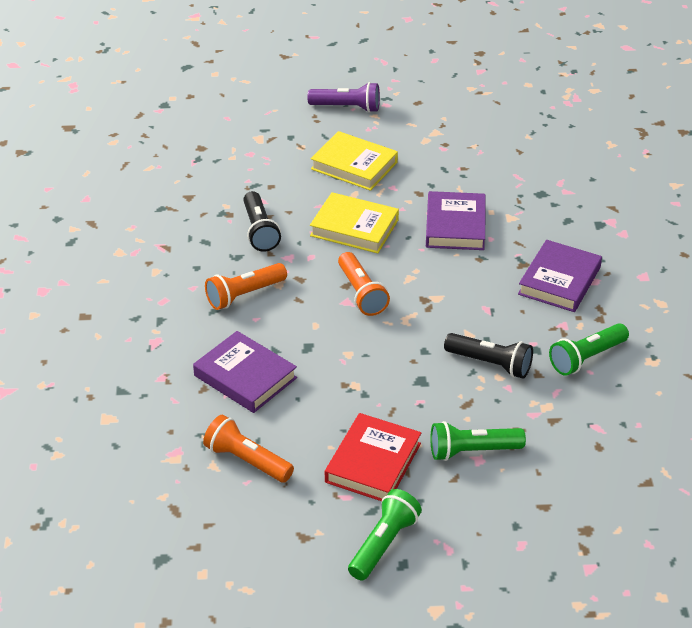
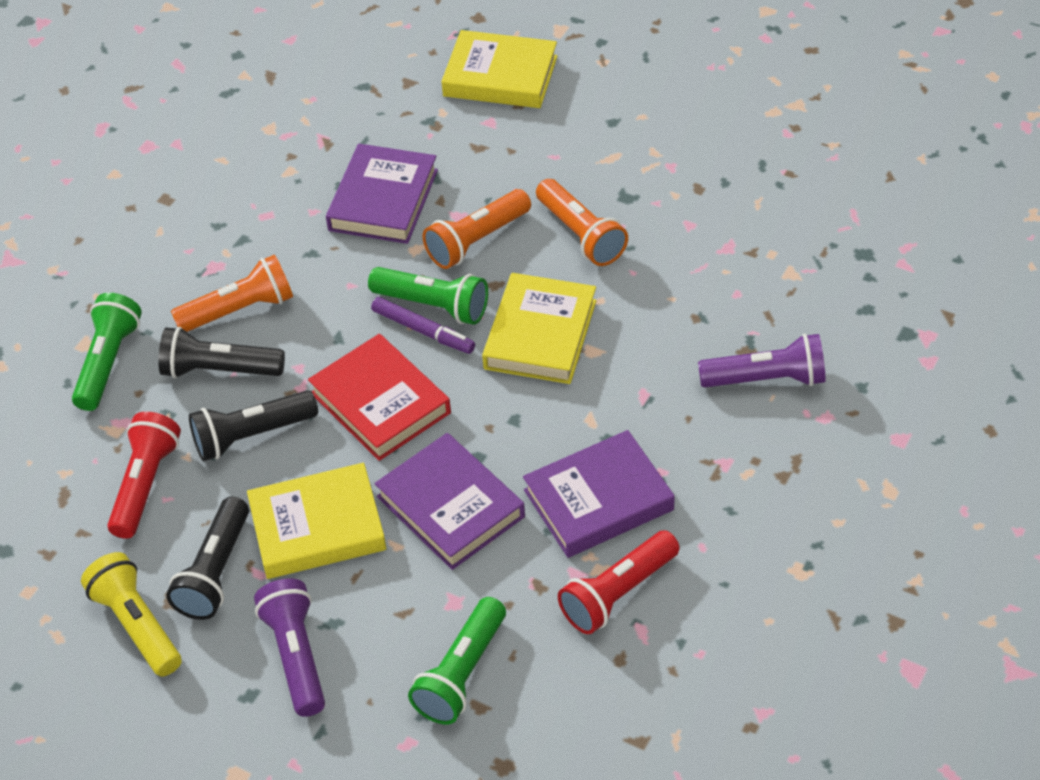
black flashlight: 2 -> 3
purple flashlight: 1 -> 2
purple marker: 0 -> 1
red flashlight: 0 -> 2
yellow book: 2 -> 3
yellow flashlight: 0 -> 1

